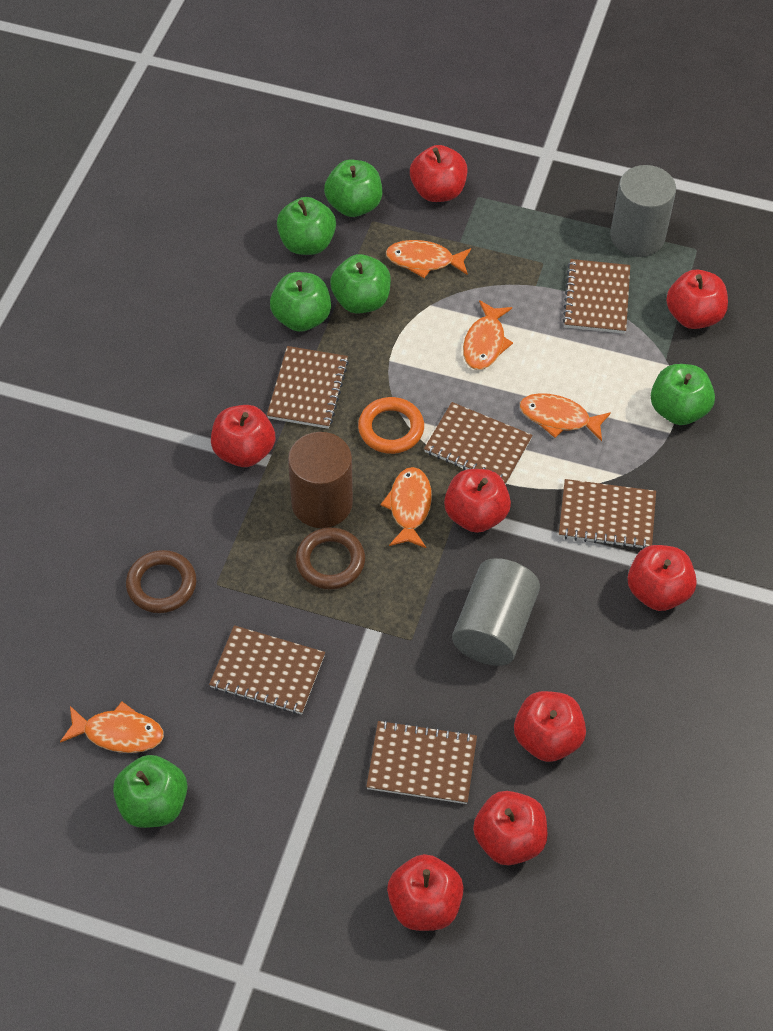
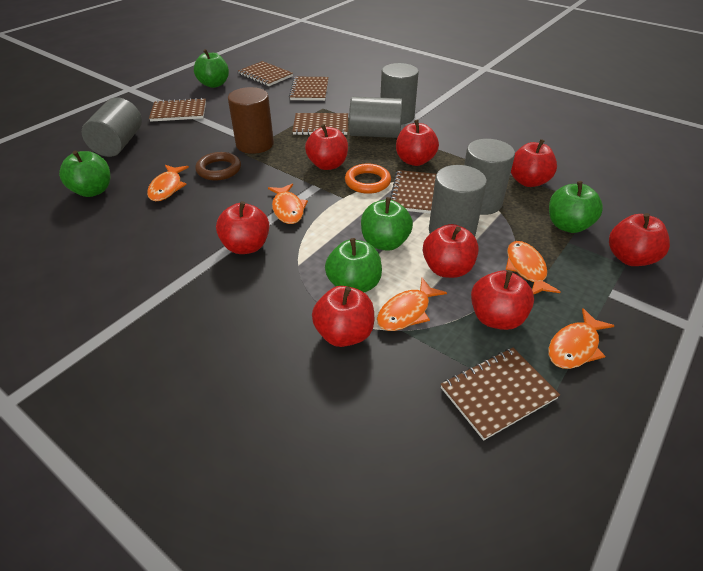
brown ring: 2 -> 1
green apple: 6 -> 5
grey cylinder: 2 -> 5

